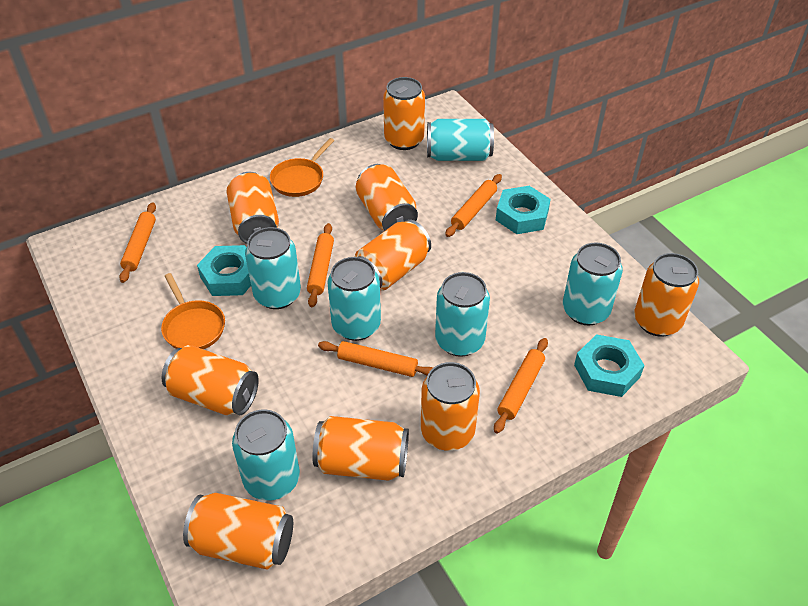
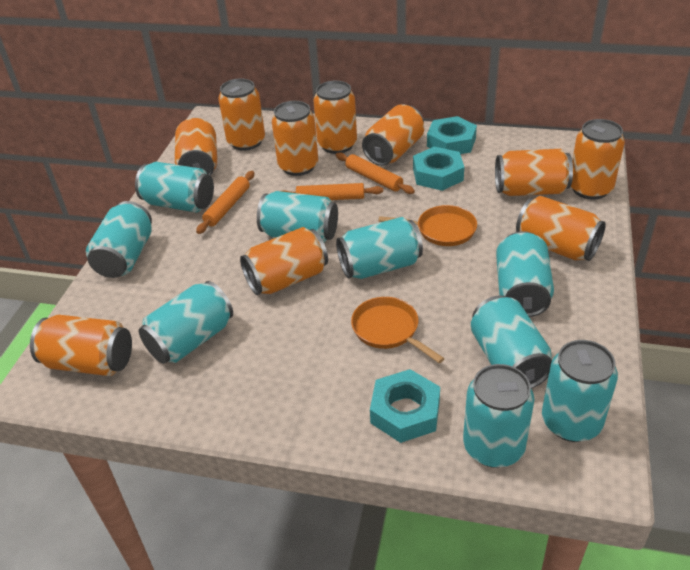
orange can: 9 -> 10
orange rolling pin: 5 -> 3
turquoise can: 6 -> 9

